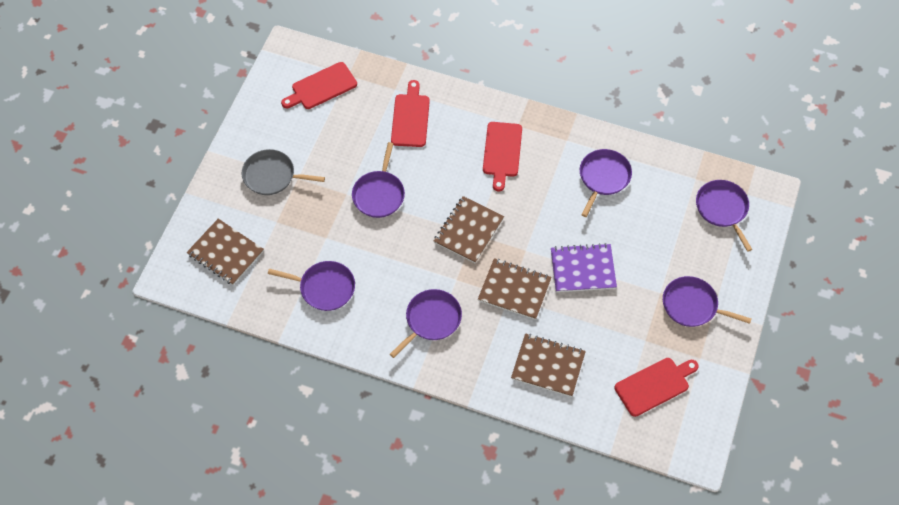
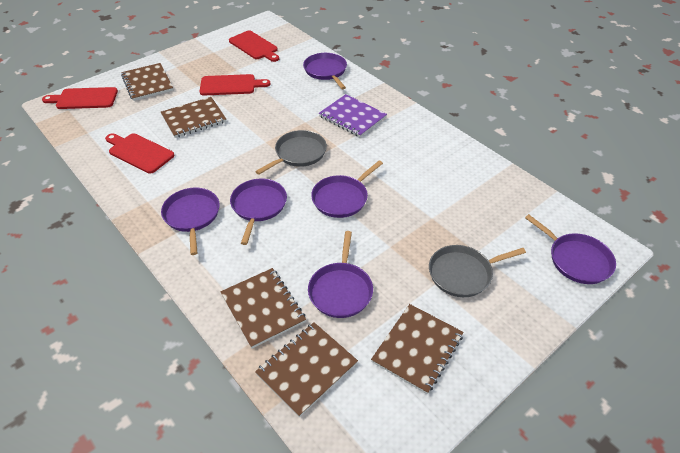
brown notebook: 4 -> 5
grey pan: 1 -> 2

